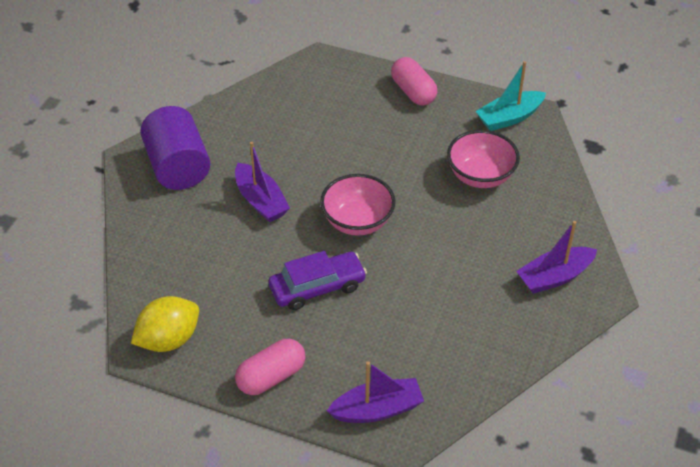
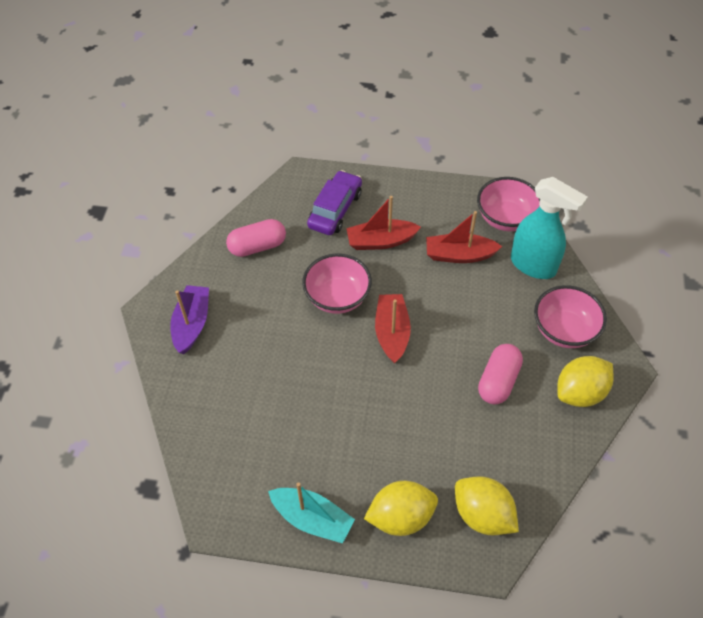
pink bowl: 2 -> 3
purple boat: 3 -> 1
purple cylinder: 1 -> 0
red boat: 0 -> 3
turquoise spray bottle: 0 -> 1
yellow lemon: 1 -> 3

